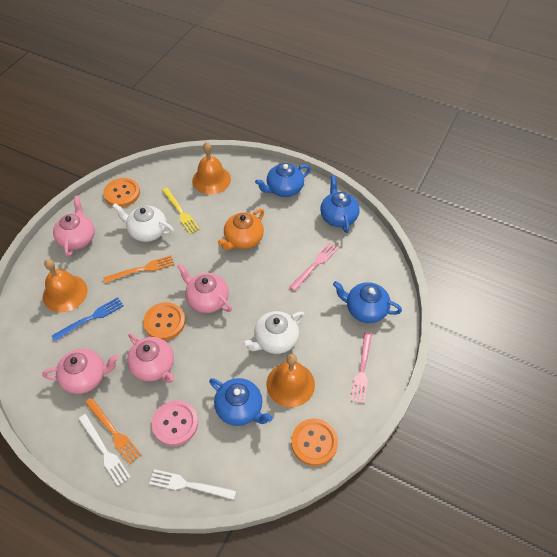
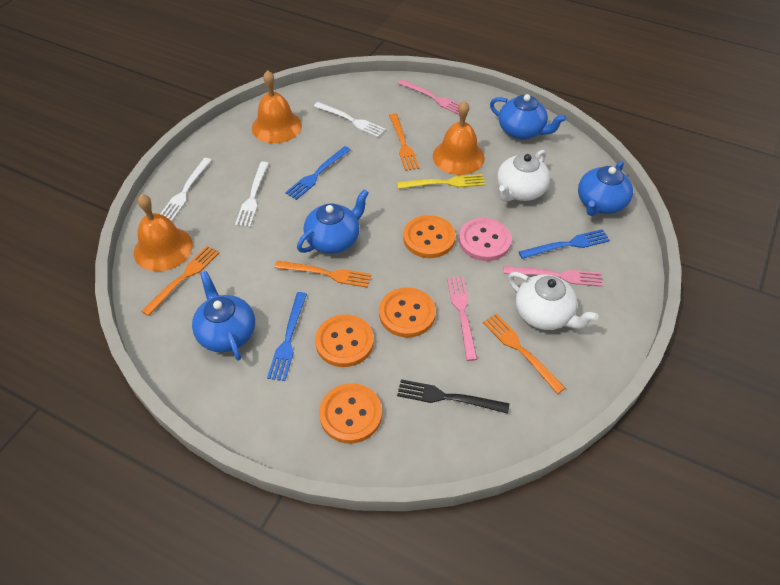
black fork: 0 -> 1
blue fork: 1 -> 3
orange button: 3 -> 4
orange fork: 2 -> 4
orange teapot: 1 -> 0
pink fork: 2 -> 3
pink teapot: 4 -> 0
white fork: 2 -> 3

